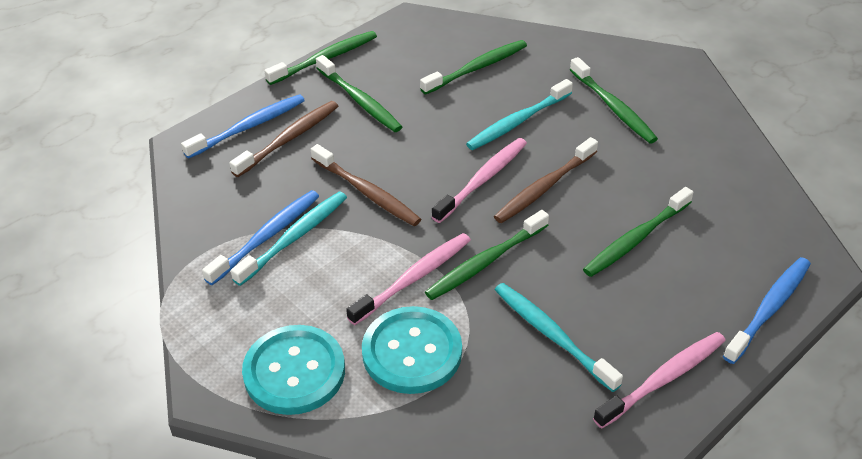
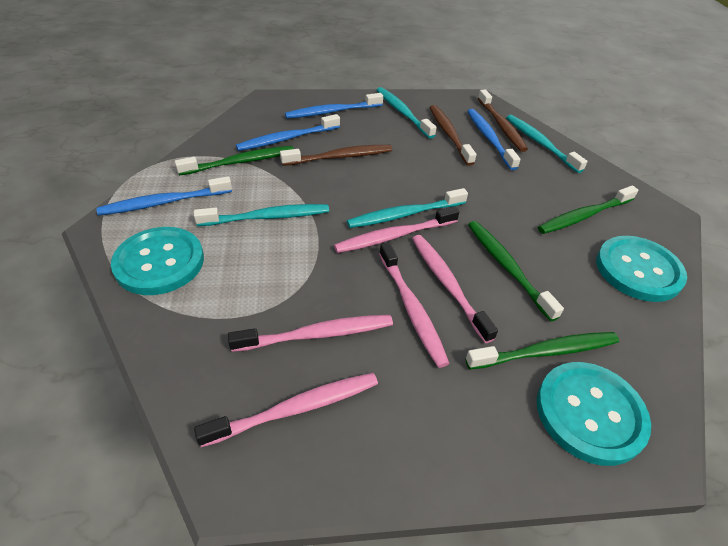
blue toothbrush: 3 -> 4
green toothbrush: 6 -> 4
pink toothbrush: 3 -> 5
turquoise button: 2 -> 3
turquoise toothbrush: 3 -> 4

